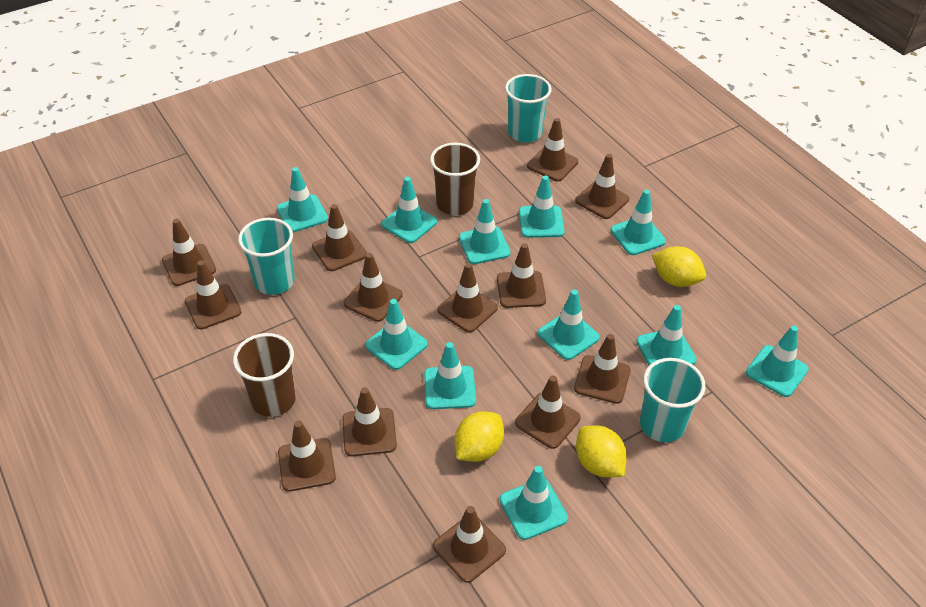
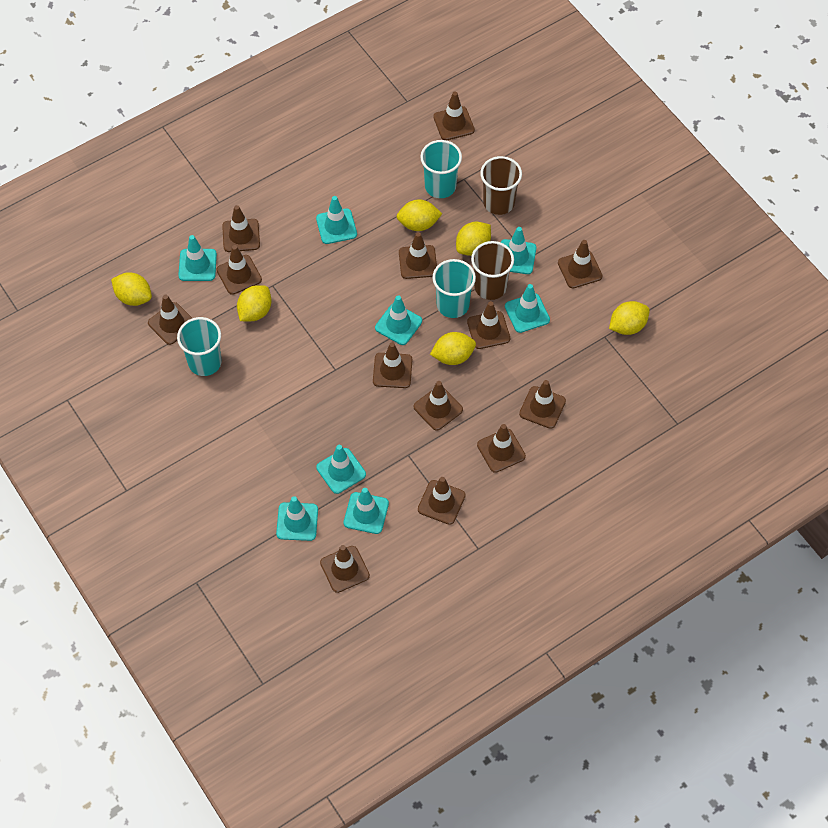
turquoise traffic cone: 11 -> 8
yellow lemon: 3 -> 6

